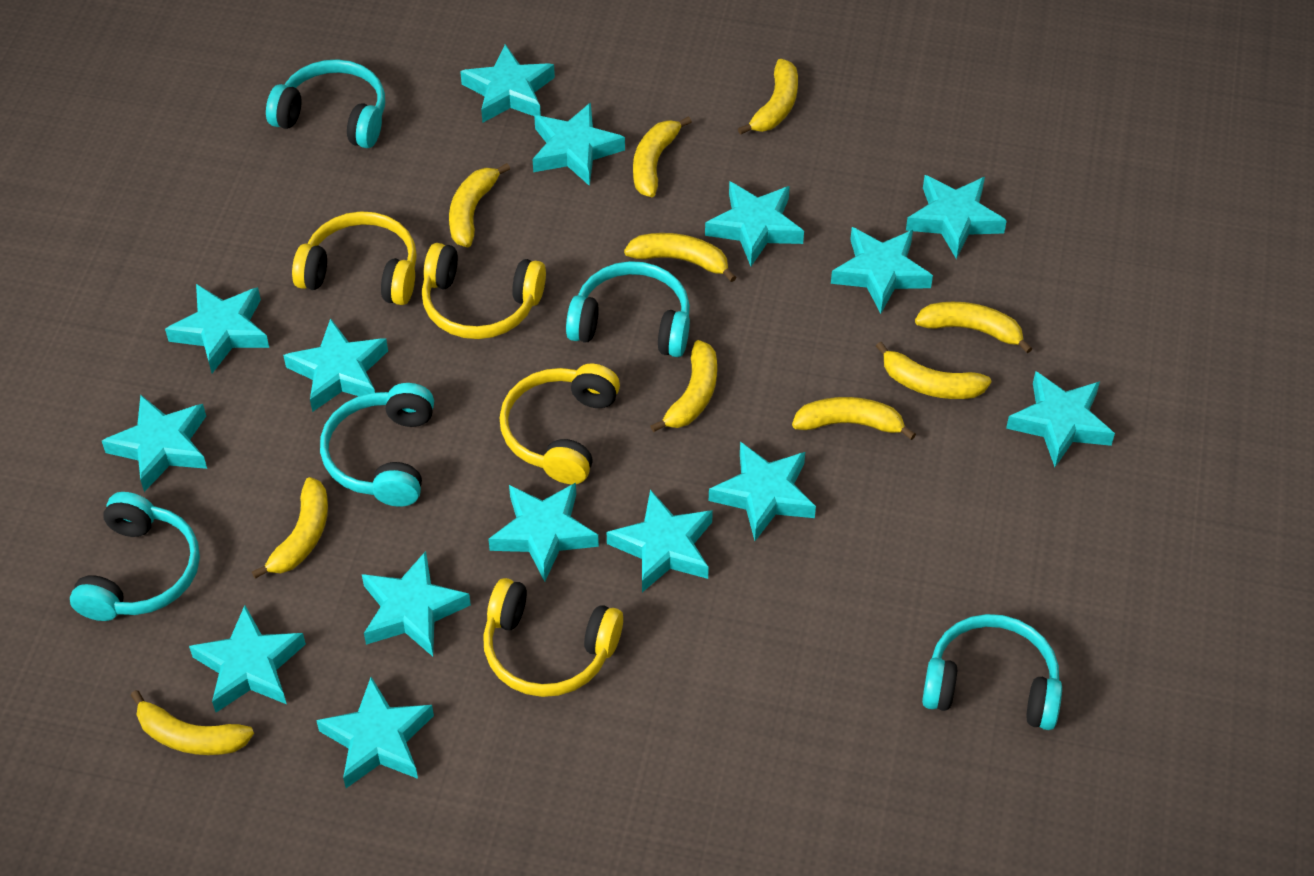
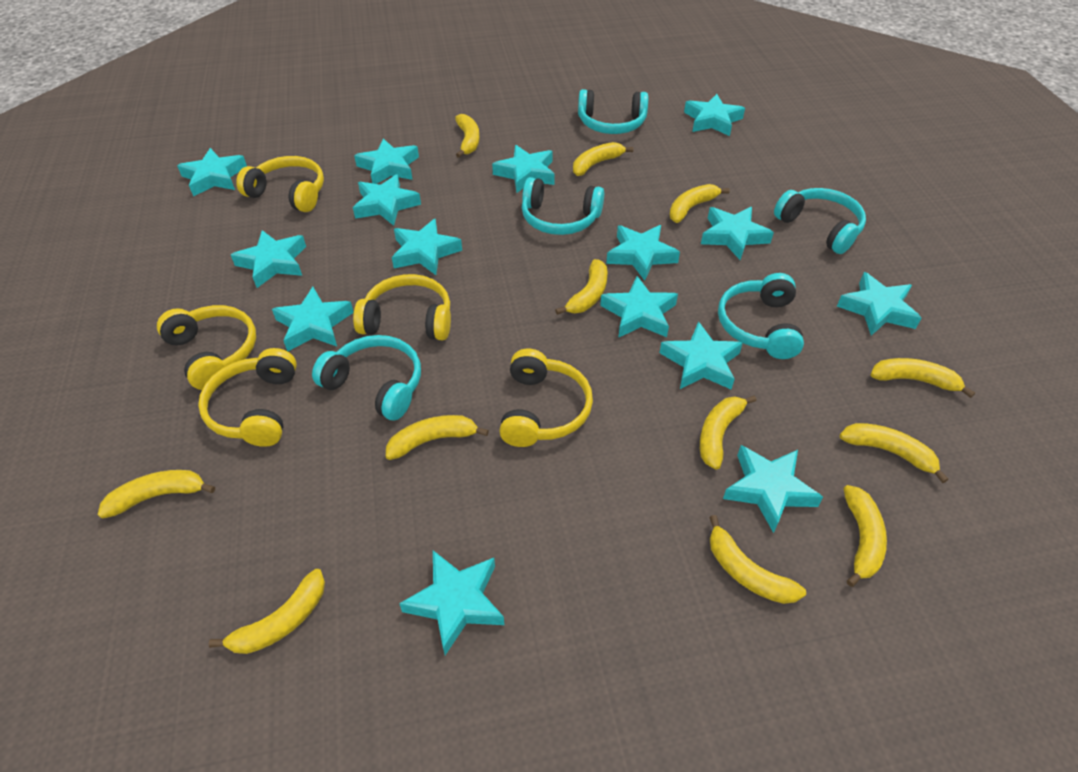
yellow banana: 10 -> 12
yellow headphones: 4 -> 5

